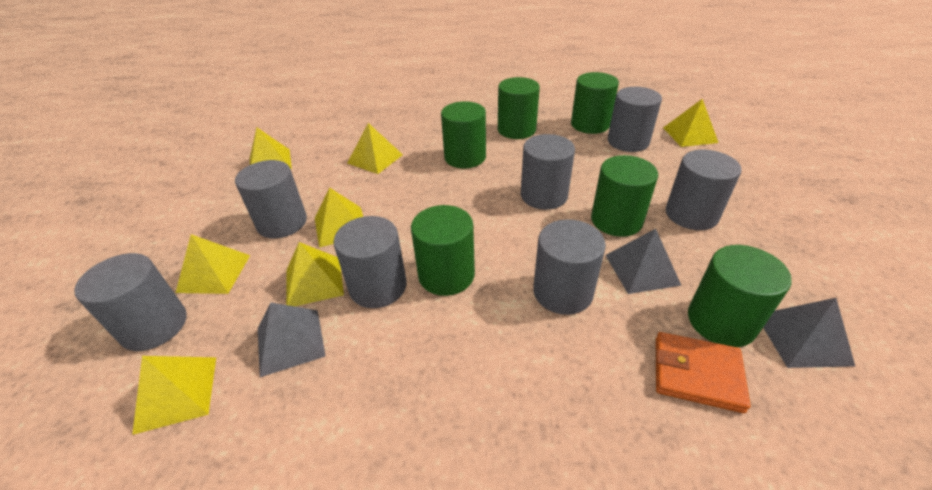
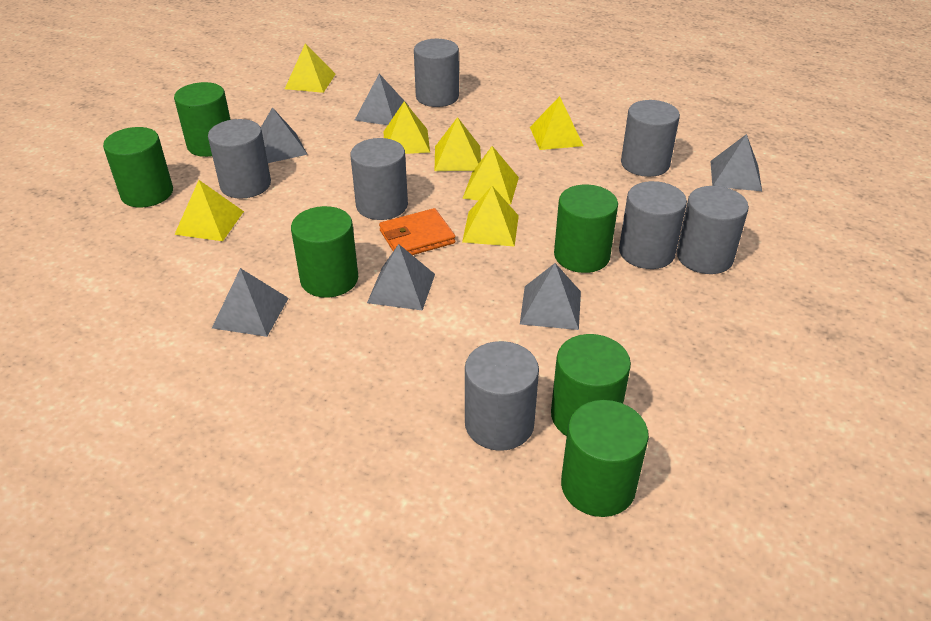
grey pyramid: 3 -> 6

